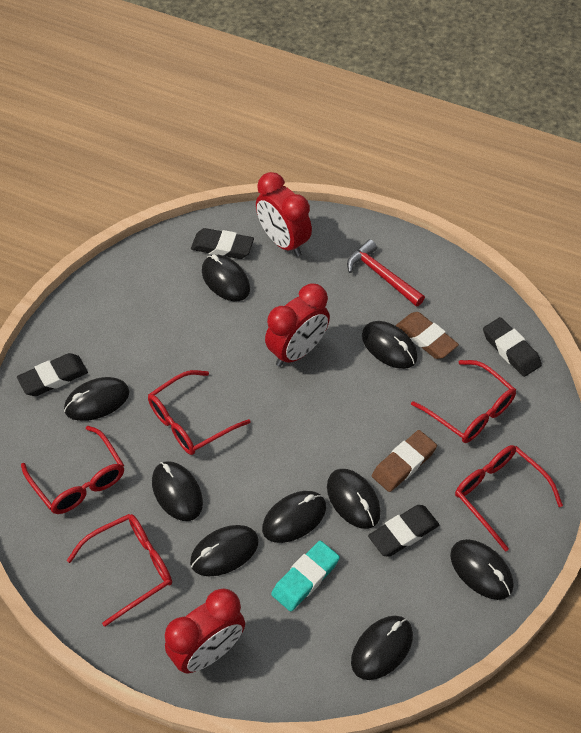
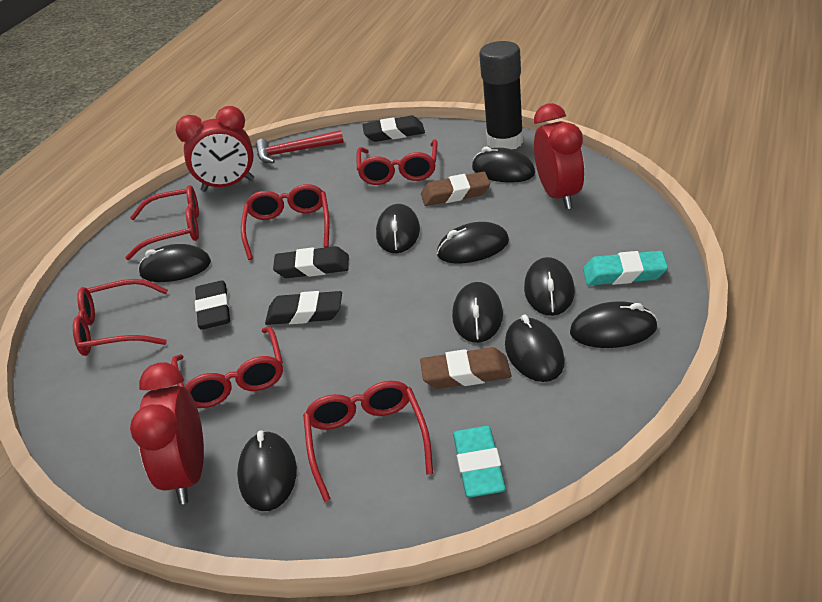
black glue stick: 0 -> 1
red glasses: 5 -> 6
turquoise eraser: 1 -> 2

